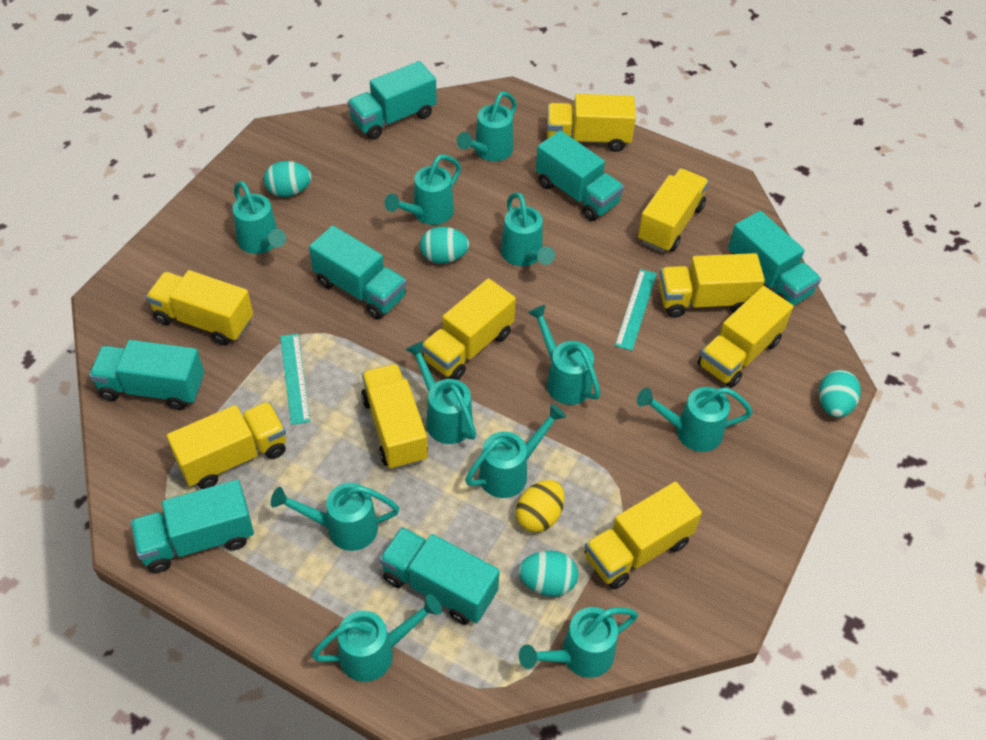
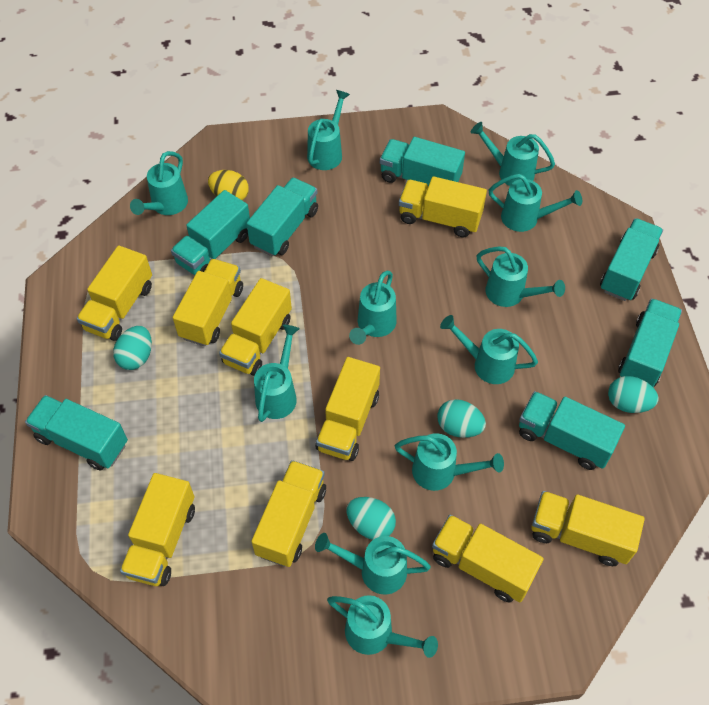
turquoise ruler: 2 -> 0

